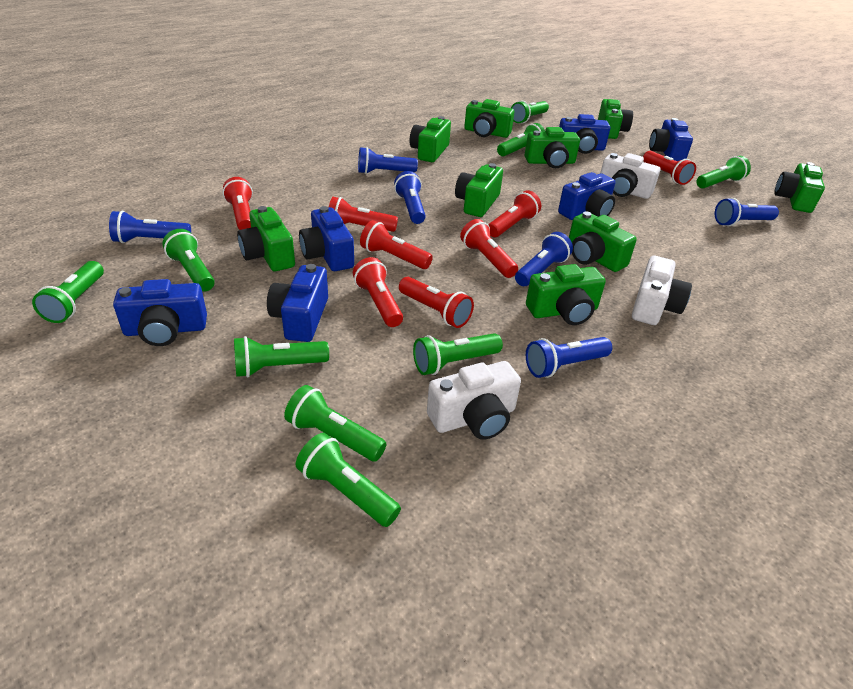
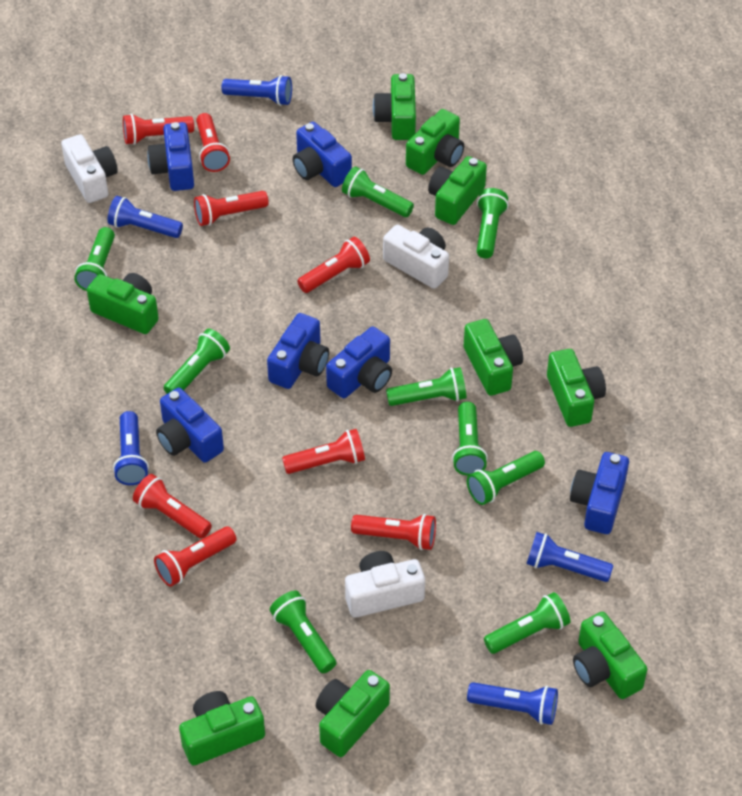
blue flashlight: 6 -> 5

